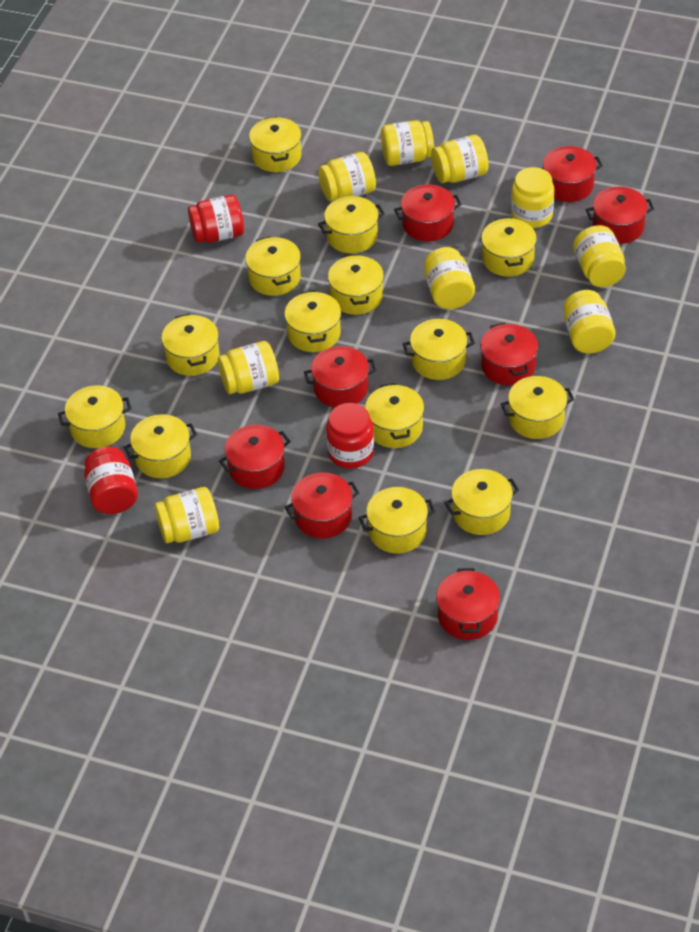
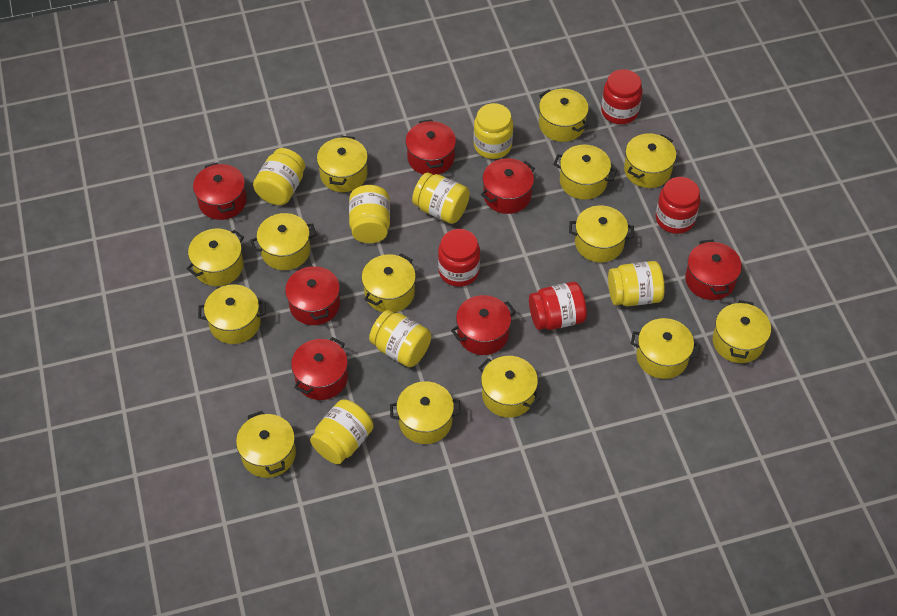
red jar: 3 -> 4
red pot: 8 -> 7
yellow jar: 9 -> 7

